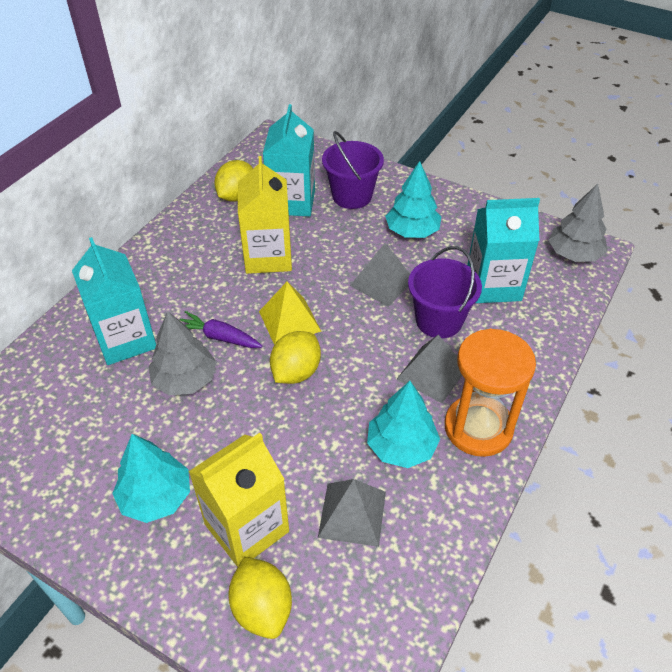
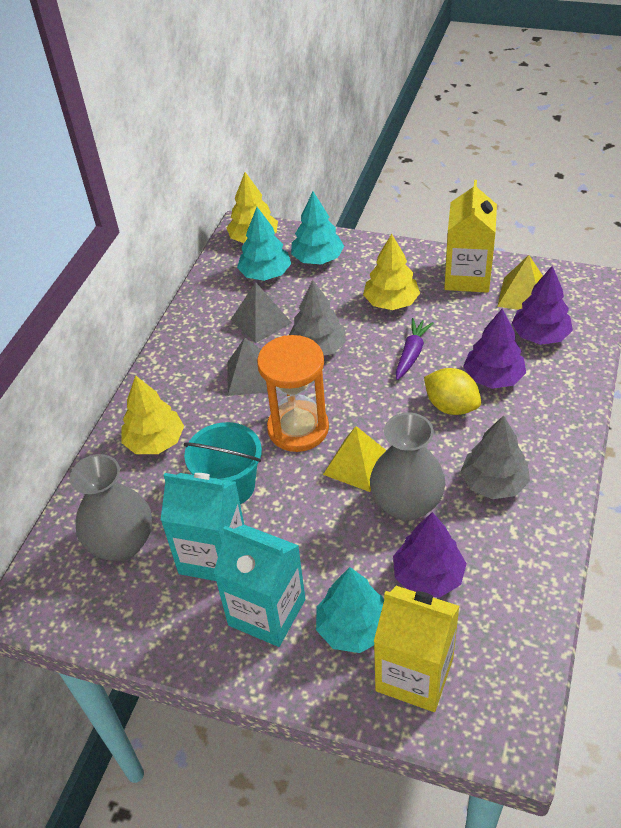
grey pyramid: 3 -> 2
grey vase: 0 -> 2
purple bucket: 2 -> 0
purple tree: 0 -> 3
turquoise bucket: 0 -> 1
turquoise carton: 3 -> 2
yellow lemon: 3 -> 1
yellow pyramid: 1 -> 2
yellow tree: 0 -> 3

